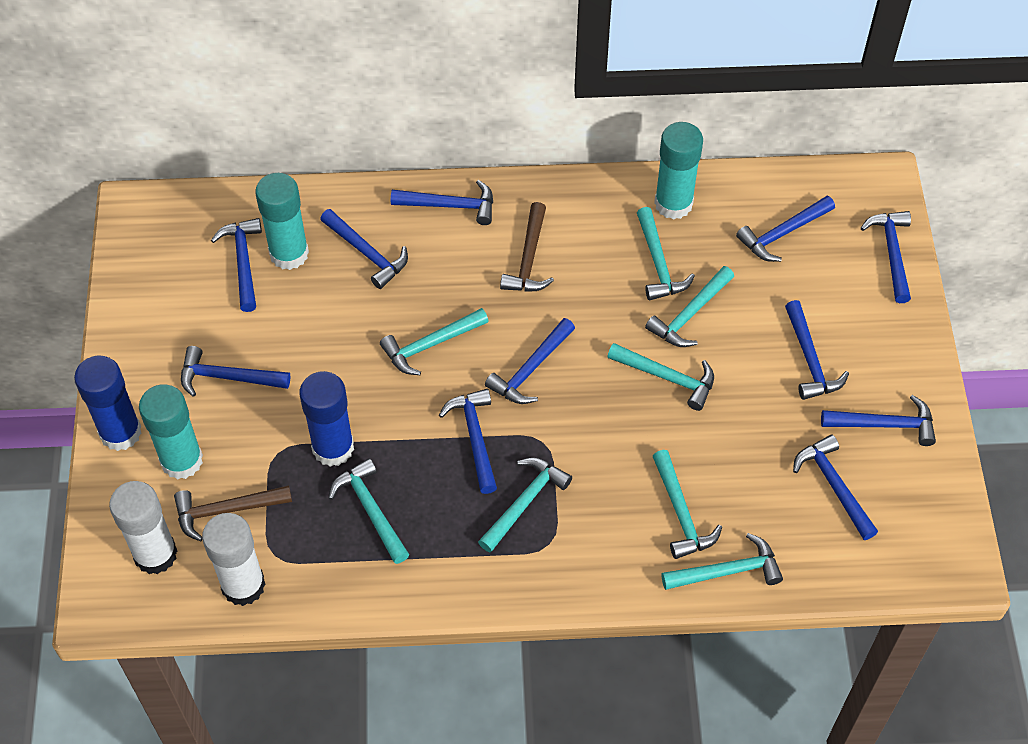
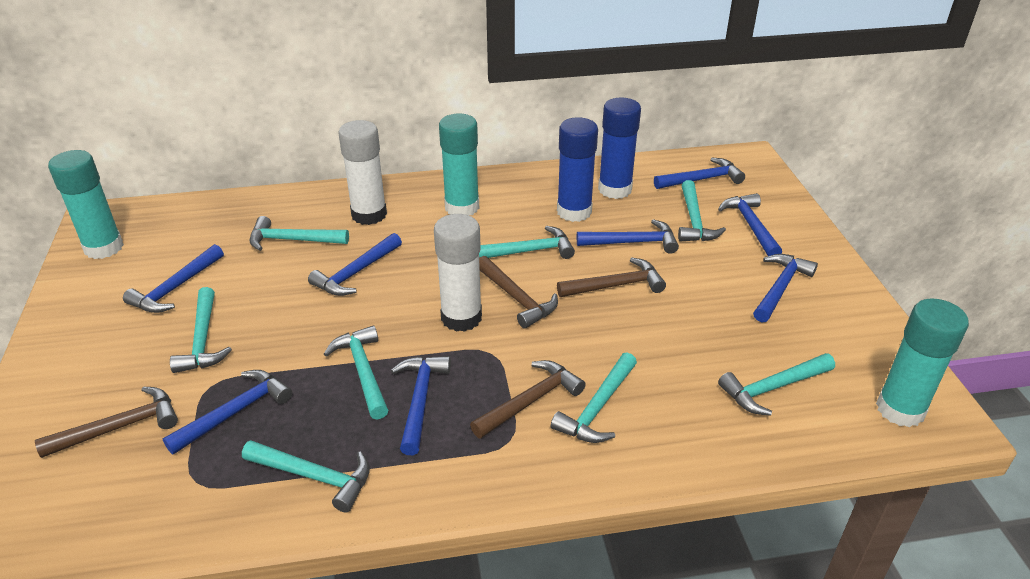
blue hammer: 11 -> 8
brown hammer: 2 -> 4

